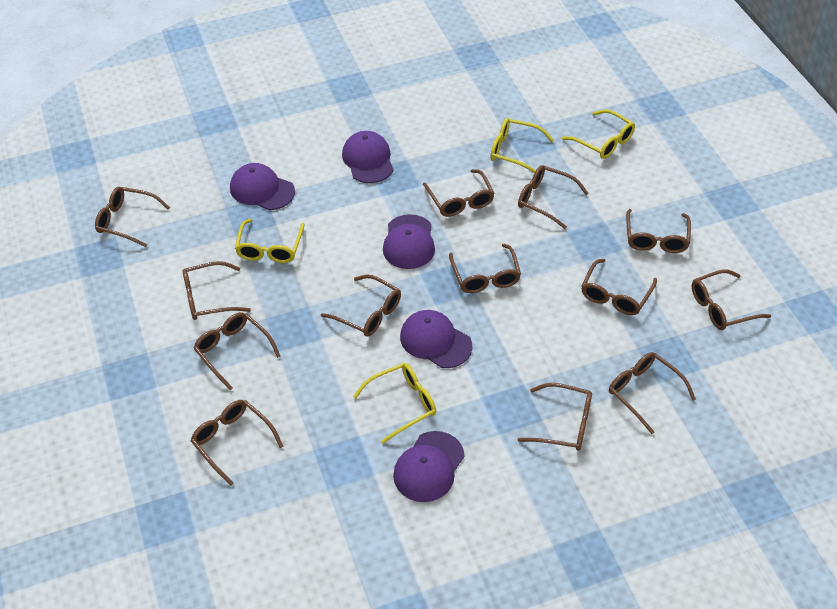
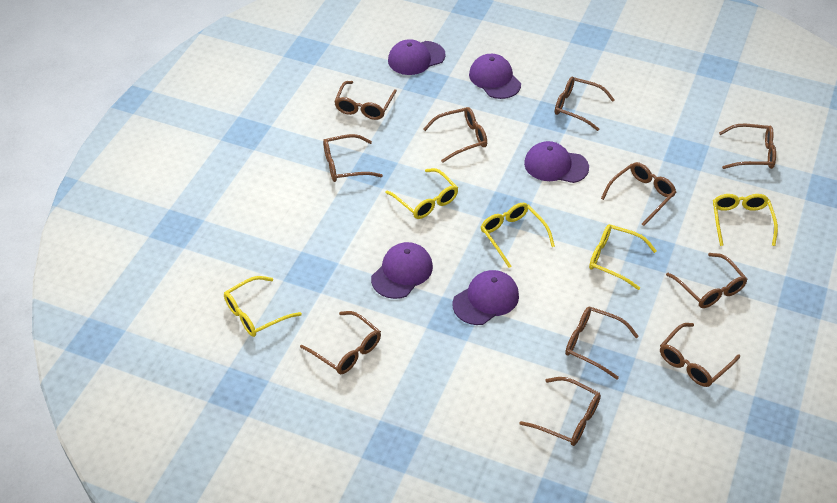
brown glasses: 13 -> 11
yellow glasses: 4 -> 5

